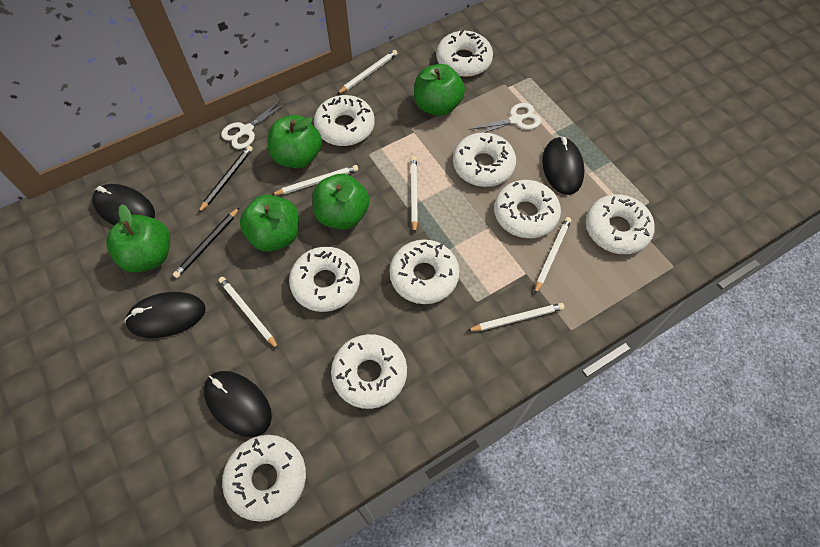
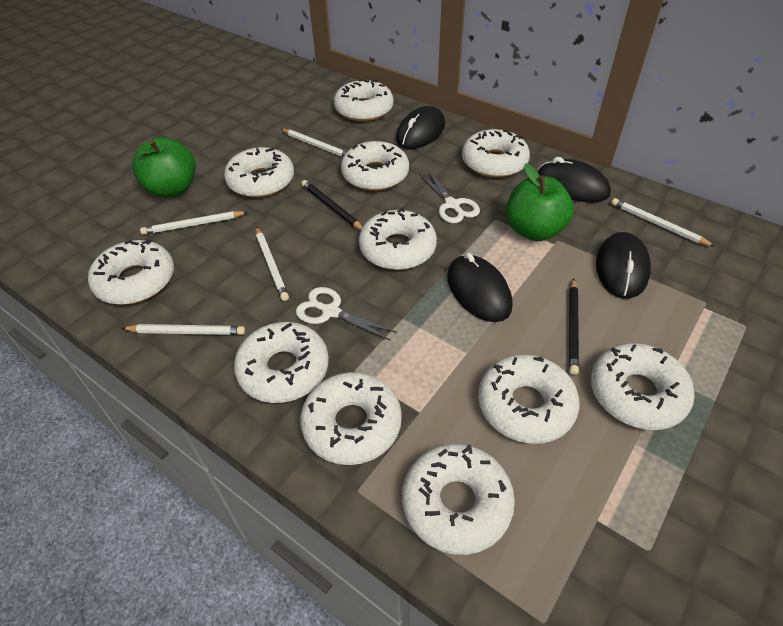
green apple: 5 -> 2
white donut: 9 -> 11
white pencil: 6 -> 5

